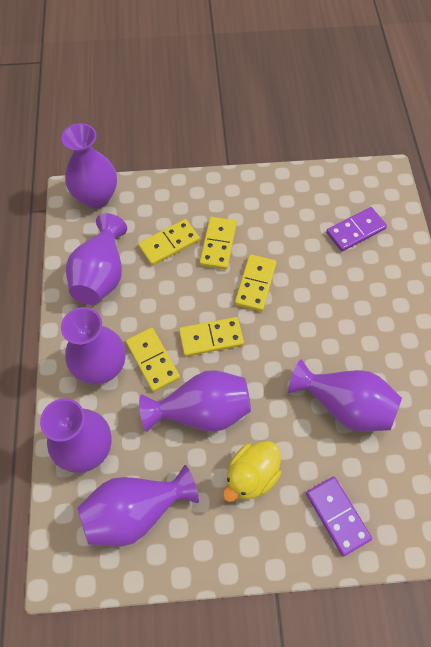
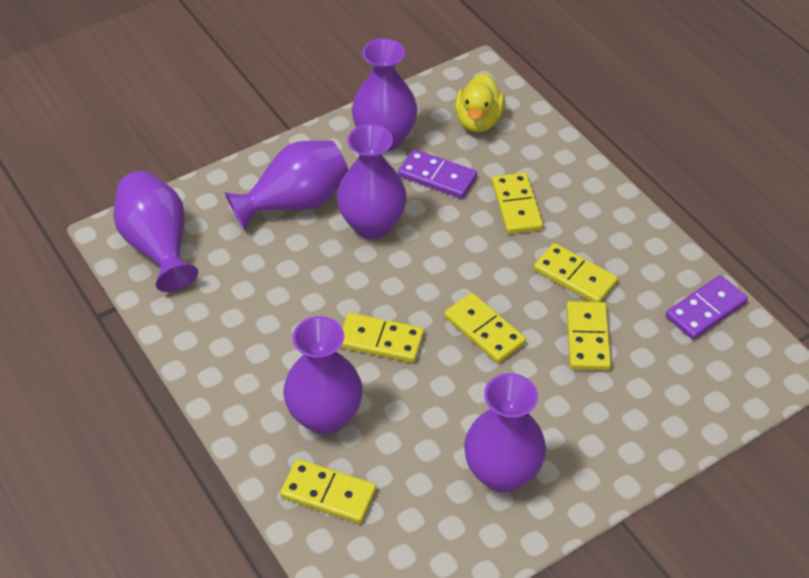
purple vase: 7 -> 6
yellow domino: 5 -> 6

